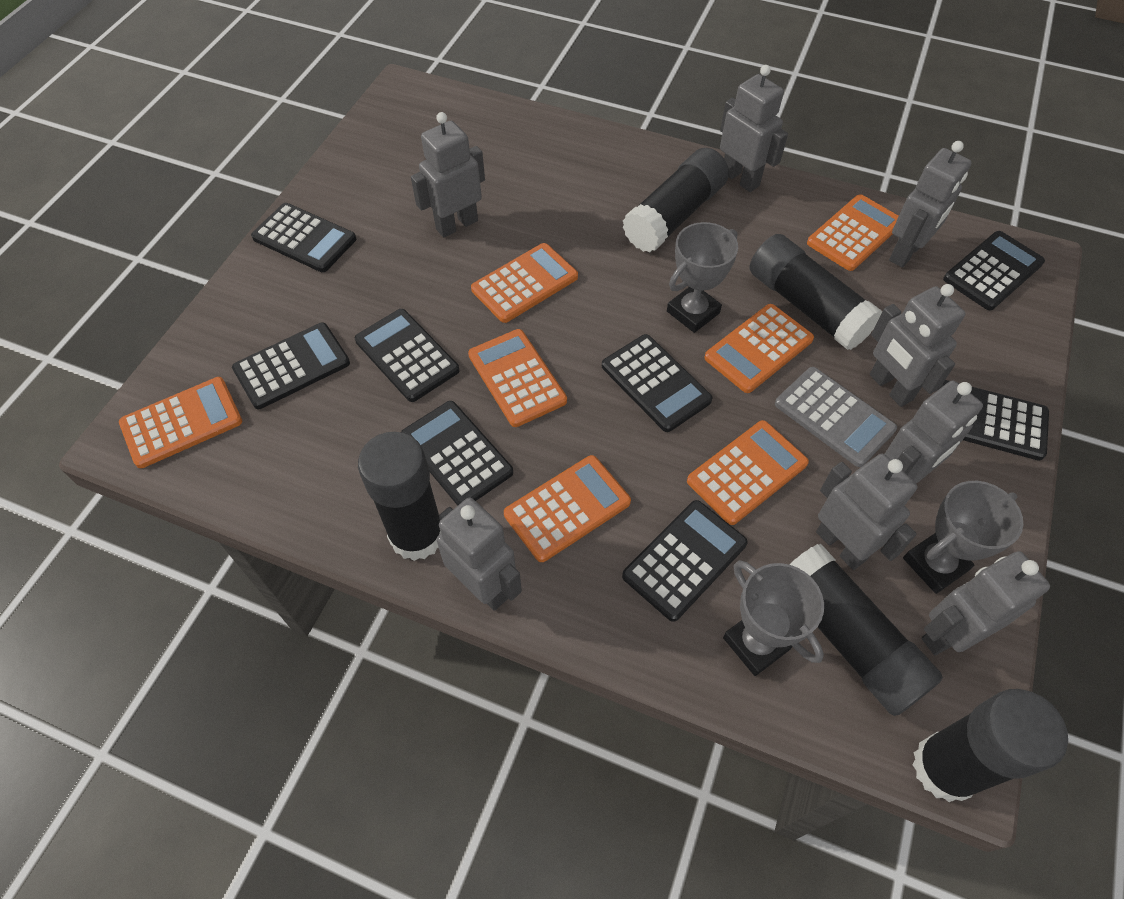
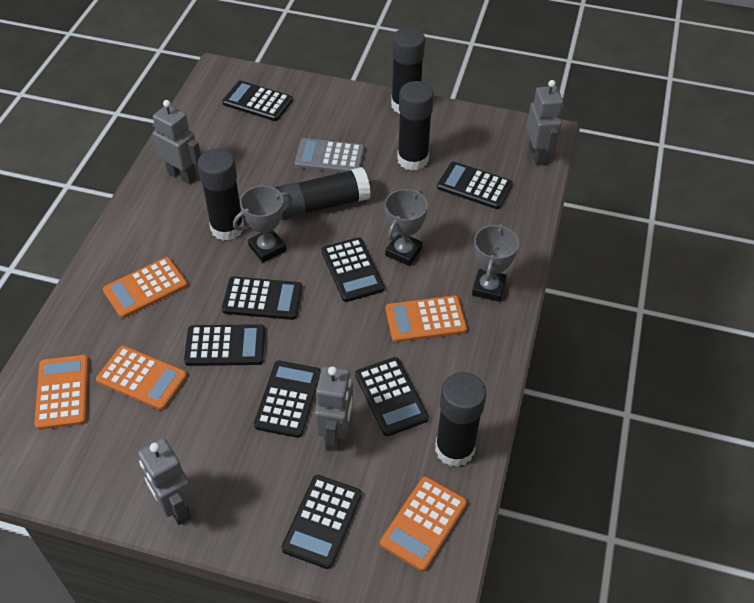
grey robot: 8 -> 4
orange calculator: 7 -> 5

